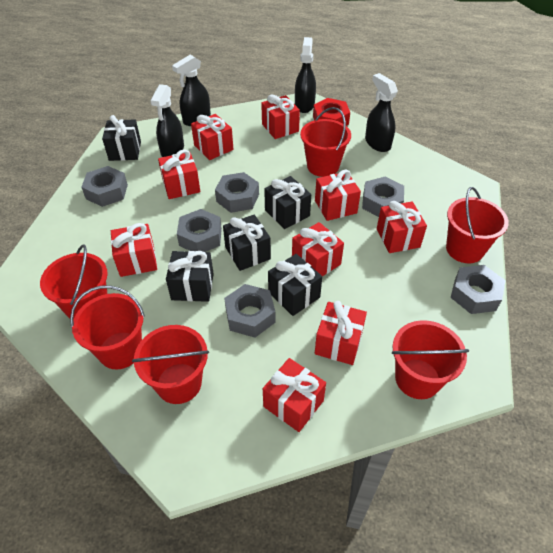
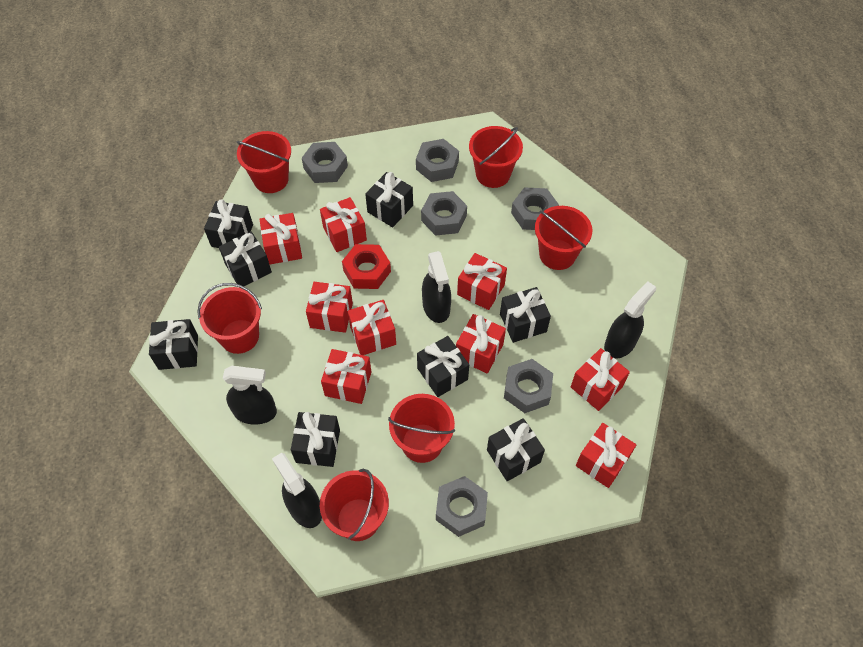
black gift: 5 -> 8

